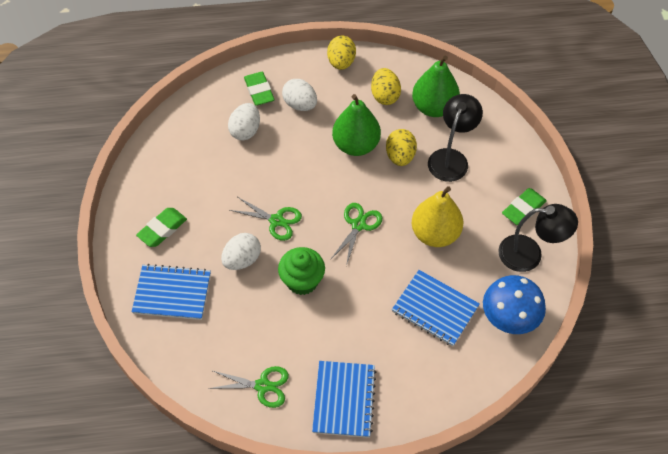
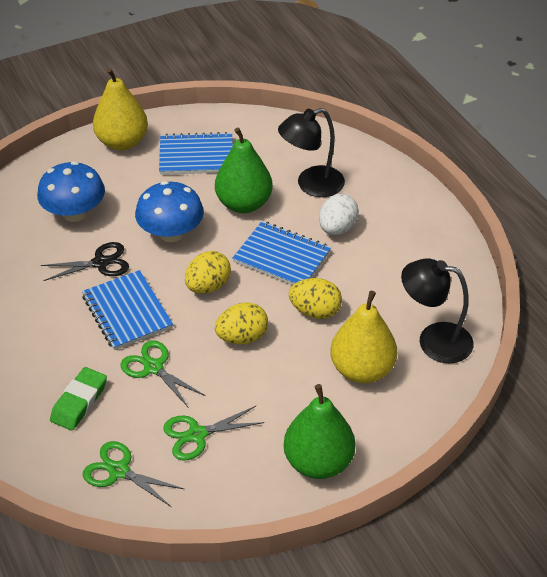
black scissors: 0 -> 1
blue mushroom: 1 -> 2
green cupcake: 1 -> 0
green eraser: 3 -> 1
white egg: 3 -> 1
yellow pear: 1 -> 2

